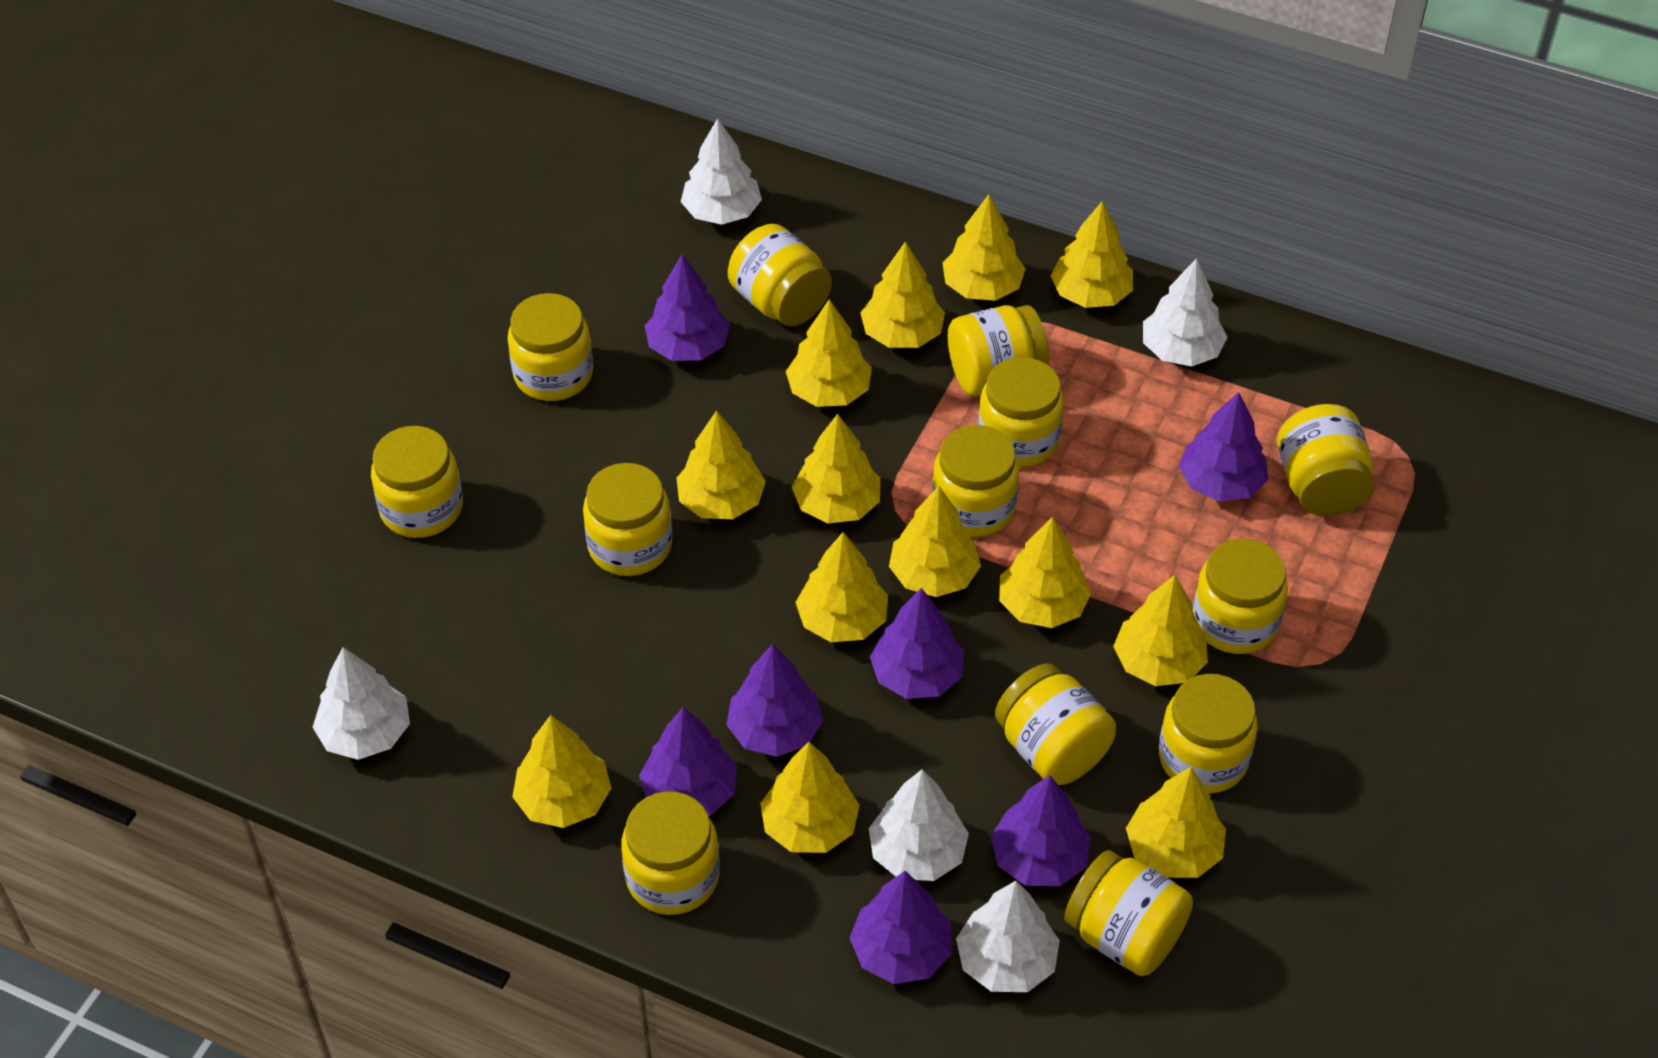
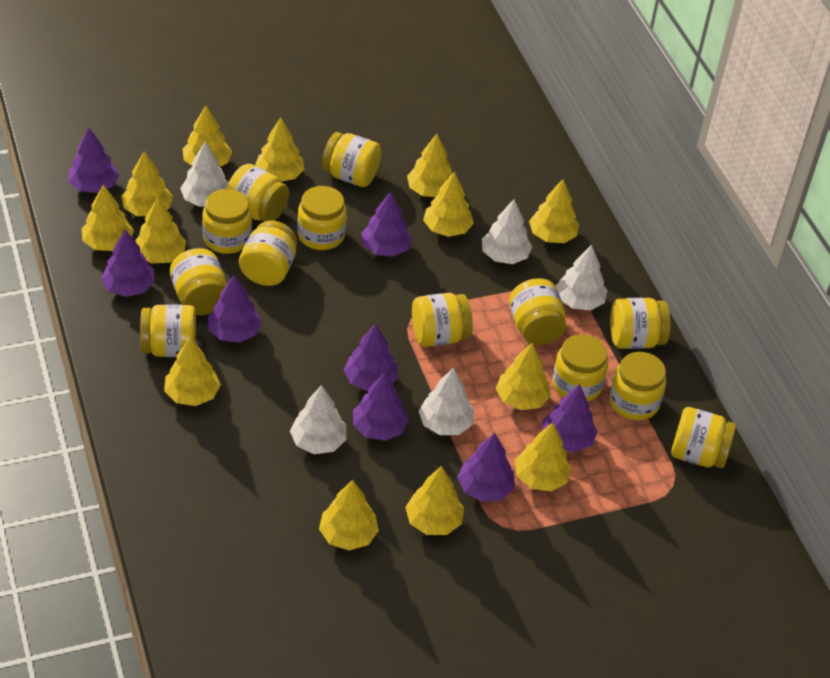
purple tree: 7 -> 8

